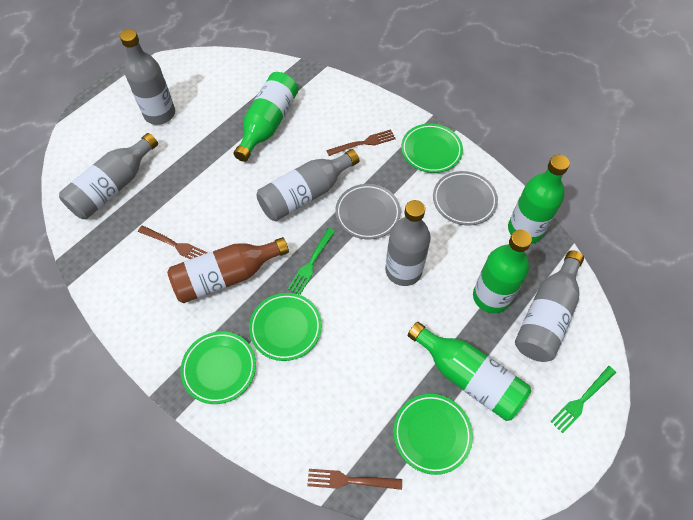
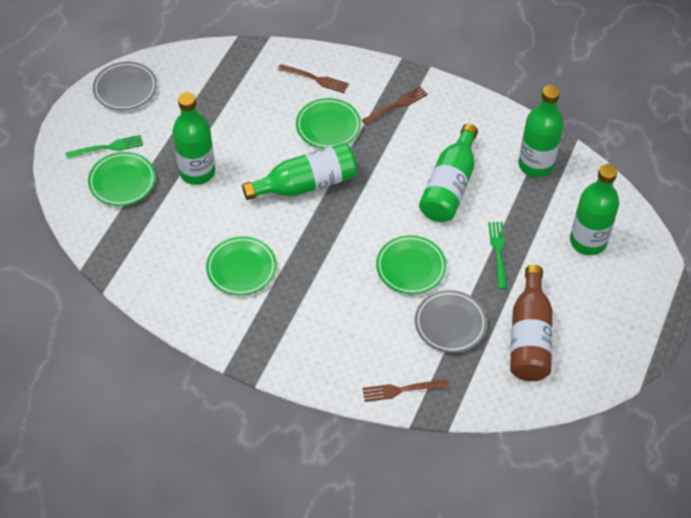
green bottle: 4 -> 5
grey bottle: 5 -> 0

